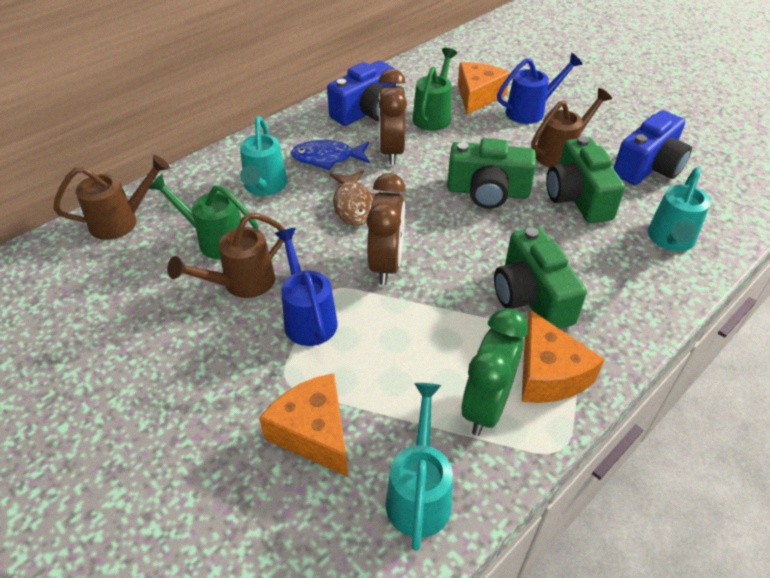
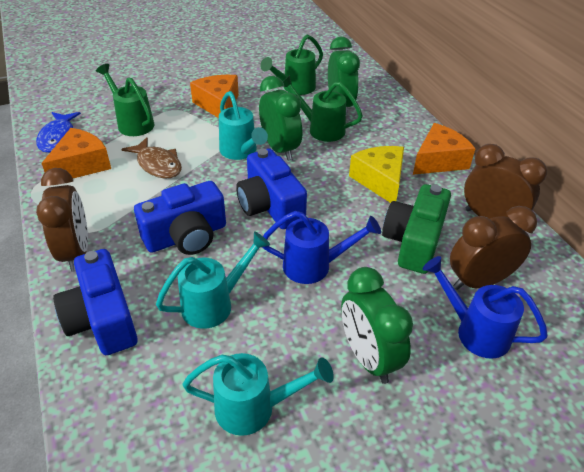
blue camera: 2 -> 3
brown clock: 2 -> 3
brown watering can: 3 -> 0
green camera: 3 -> 1
green clock: 1 -> 3
green watering can: 2 -> 3
yellow cheese: 0 -> 1

